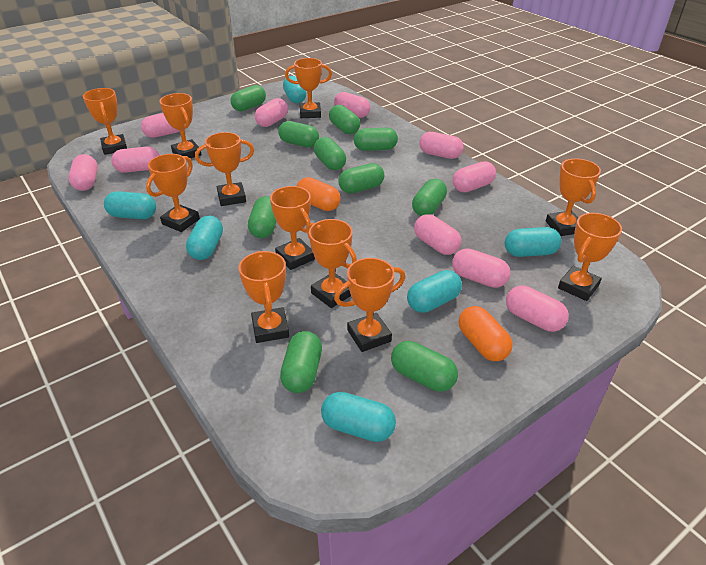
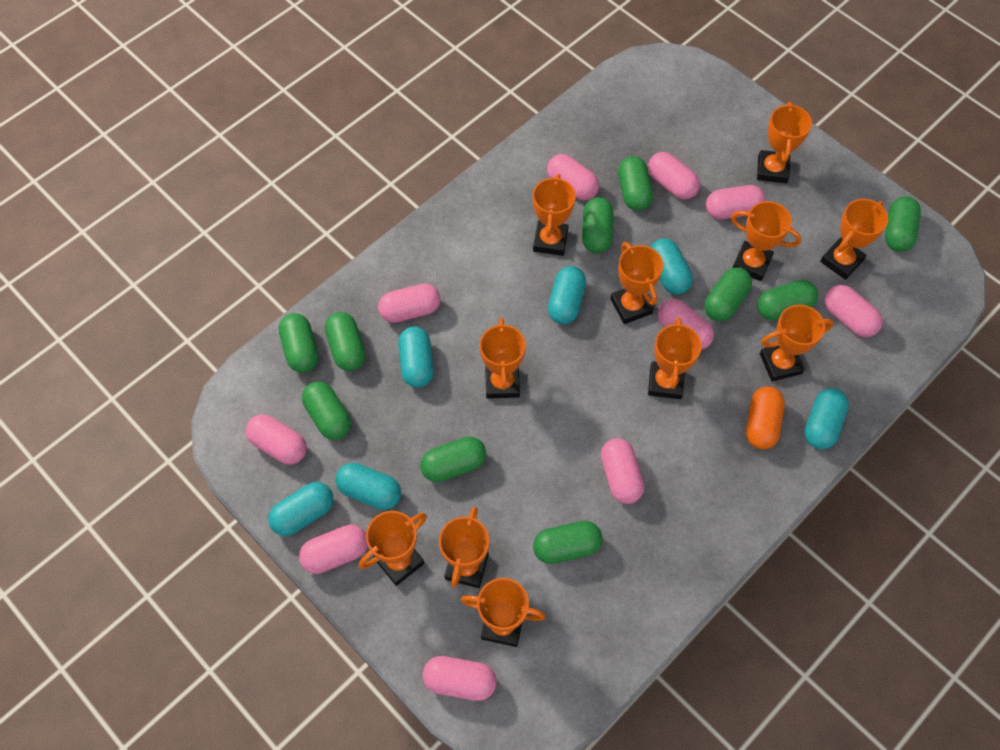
orange capsule: 2 -> 1

